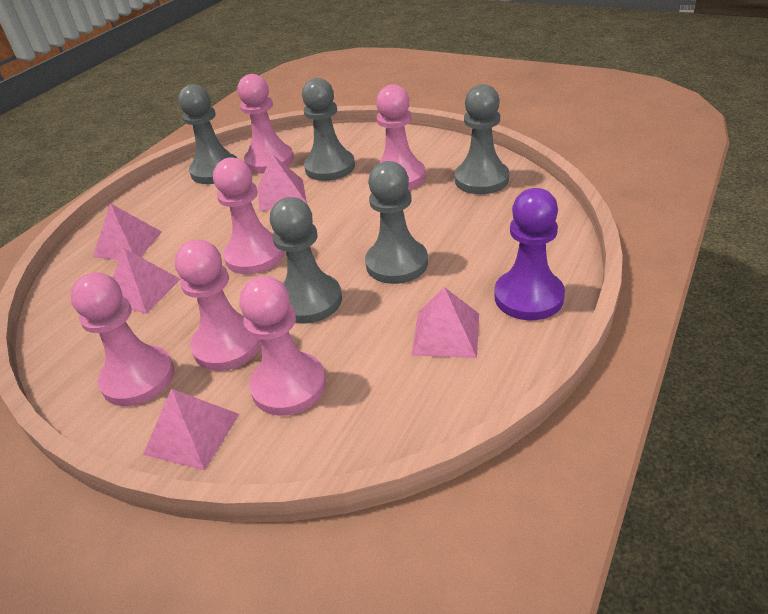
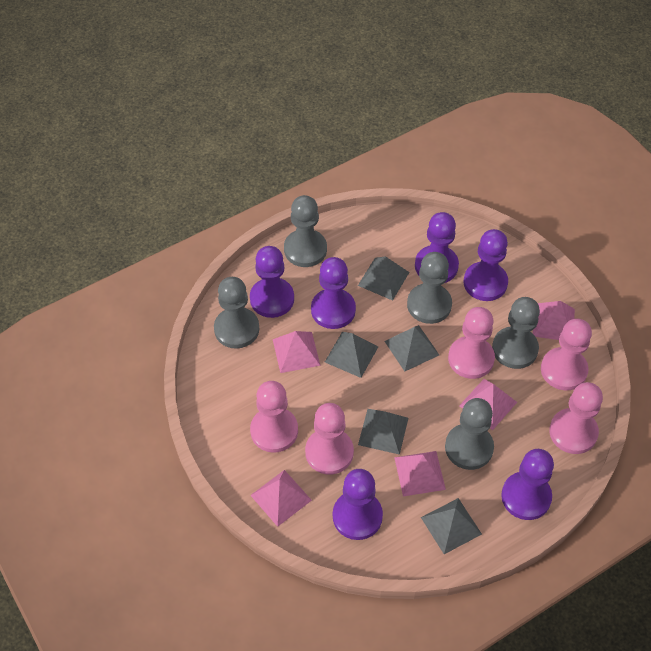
grey pyramid: 0 -> 5
pink pawn: 6 -> 5
purple pawn: 1 -> 6

